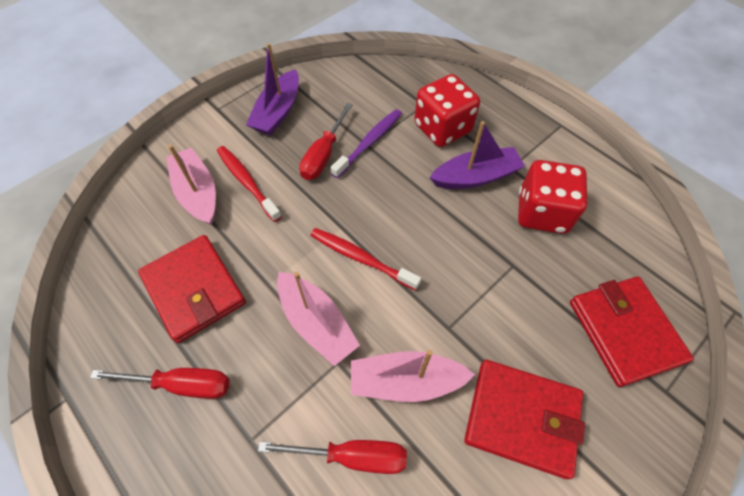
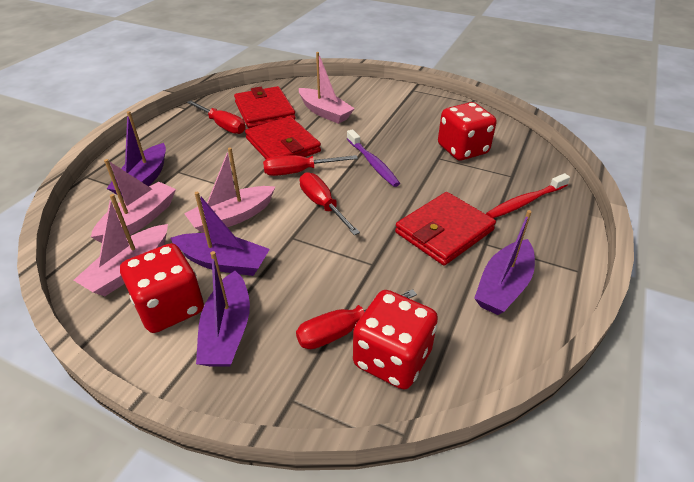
pink boat: 3 -> 4
purple boat: 2 -> 4
red dice: 2 -> 3
red screwdriver: 3 -> 4
red toothbrush: 2 -> 1

